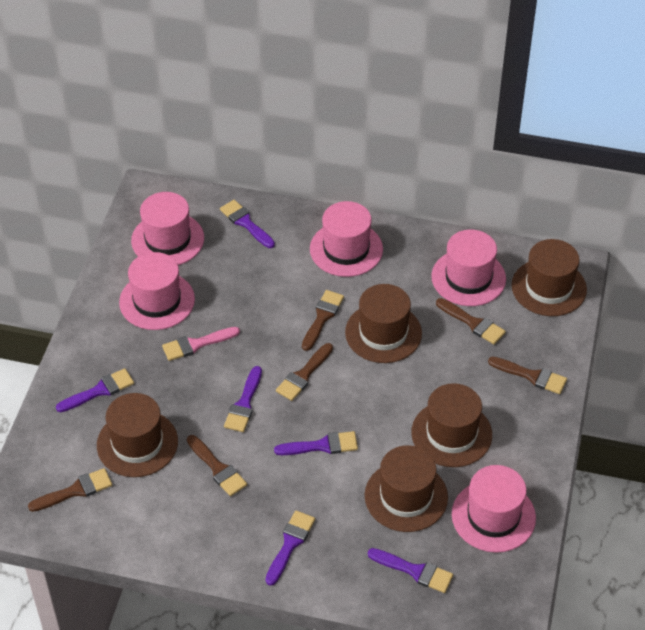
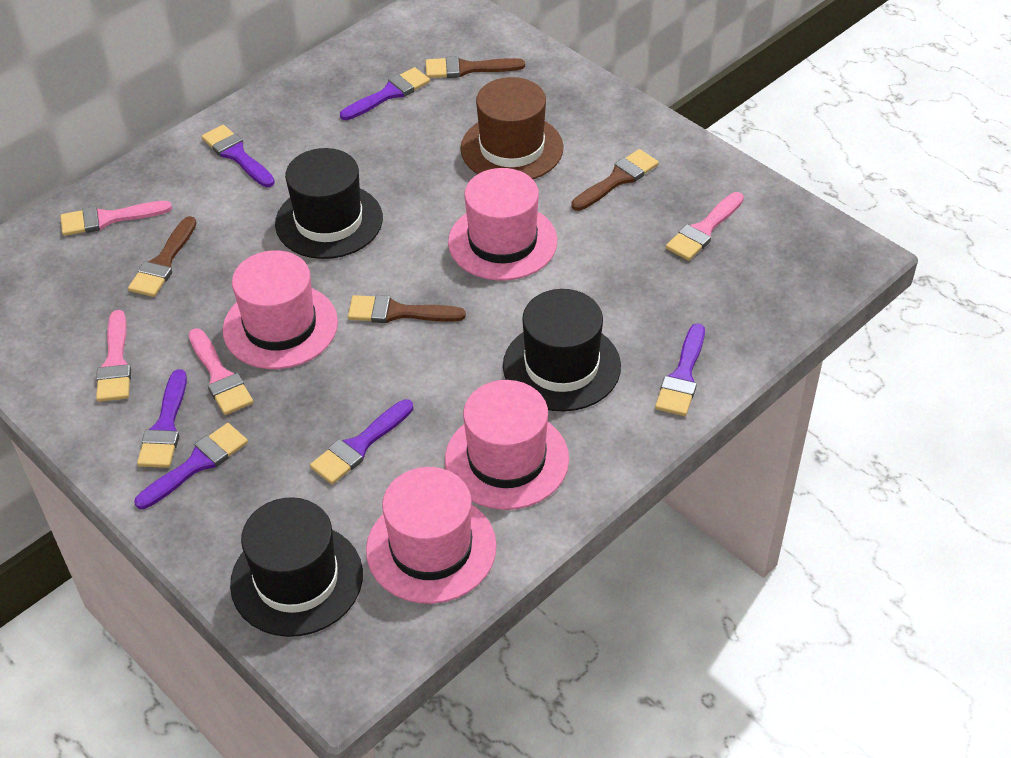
black hat: 0 -> 3
brown brush: 6 -> 4
brown hat: 5 -> 1
pink brush: 1 -> 4
pink hat: 5 -> 4

